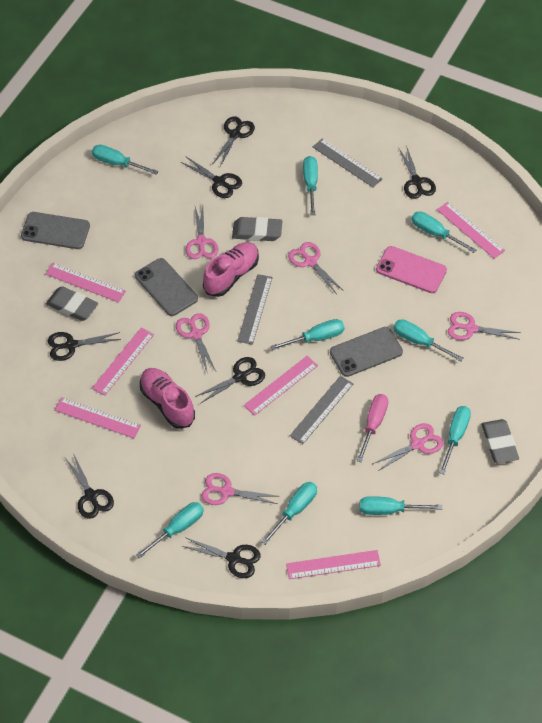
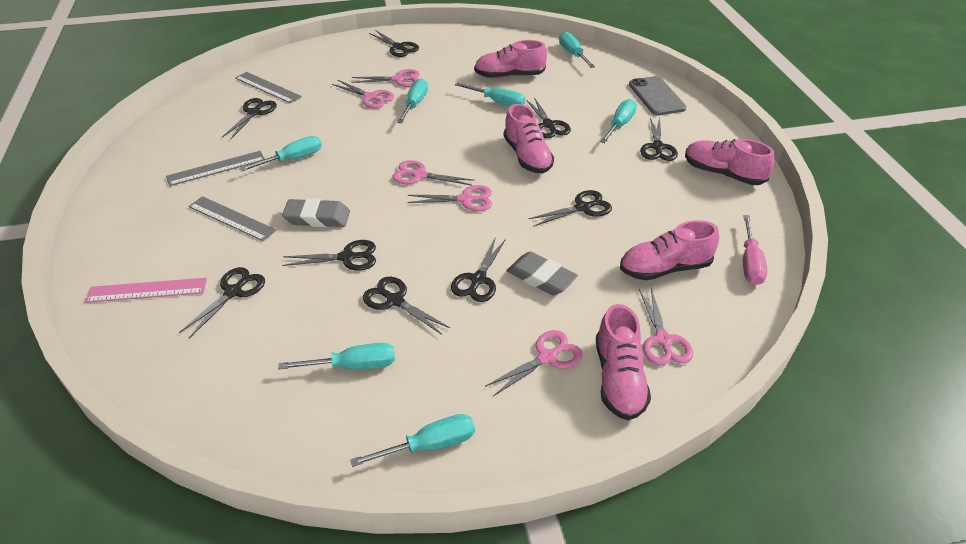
black scissors: 7 -> 9
grey eraser: 3 -> 2
grey phone: 3 -> 1
pink phone: 1 -> 0
pink ruler: 6 -> 1
pink shoe: 2 -> 5
turquoise screwdriver: 9 -> 7

